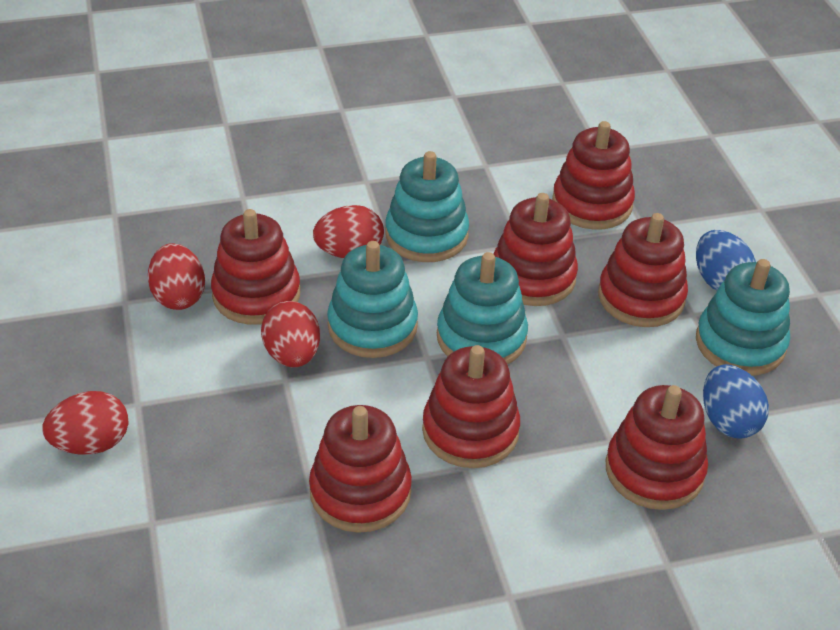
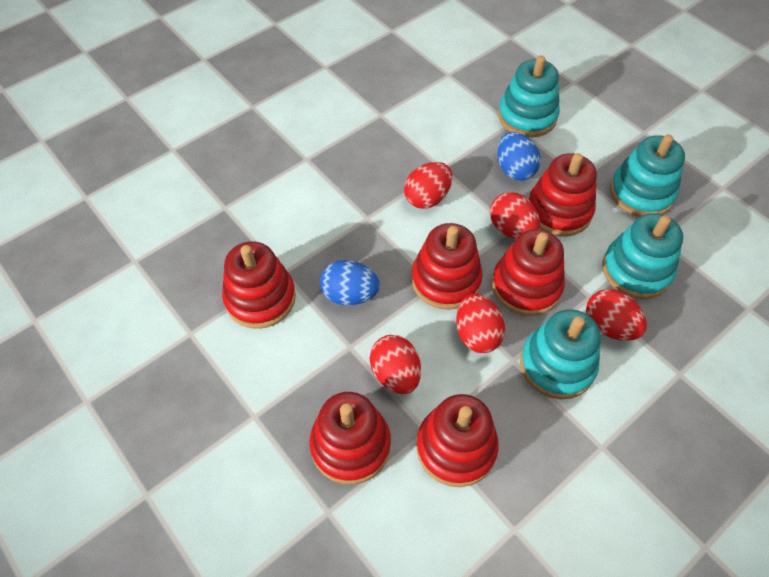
red egg: 4 -> 5
red stacking toy: 7 -> 6

